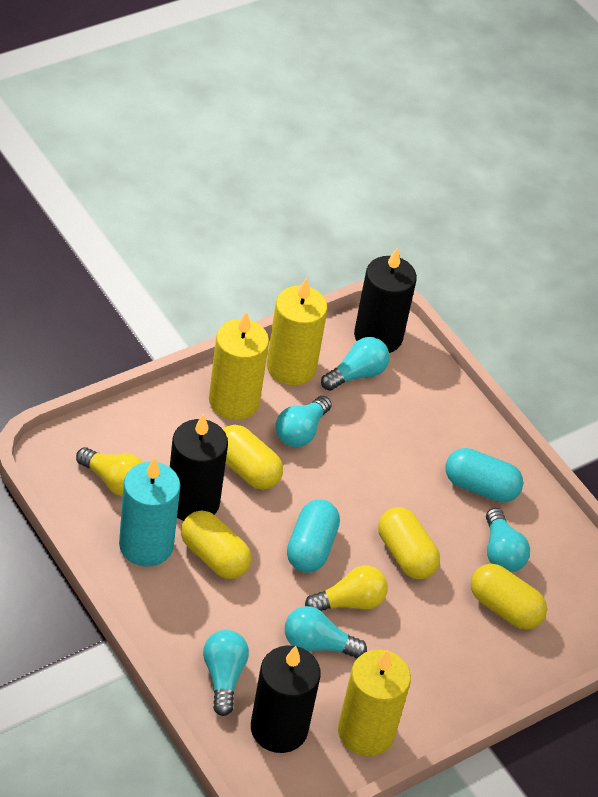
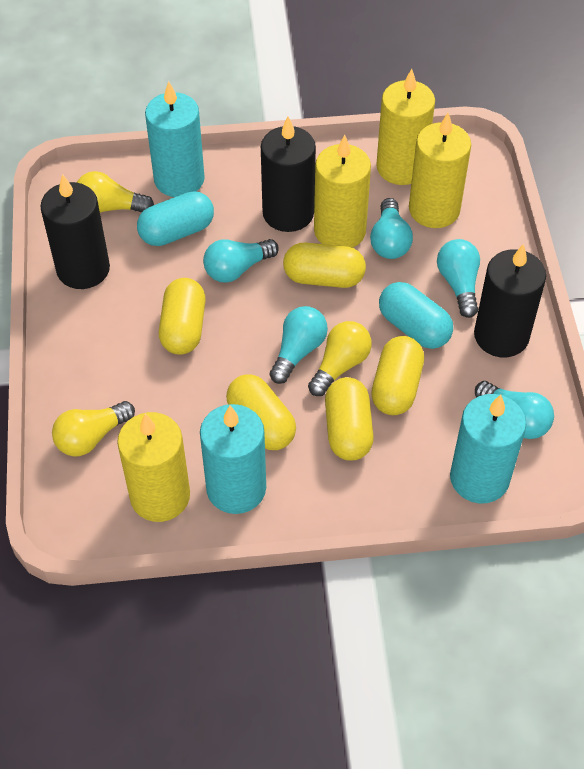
turquoise candle: 1 -> 3
yellow candle: 3 -> 4
yellow capsule: 4 -> 5
yellow light bulb: 2 -> 3

